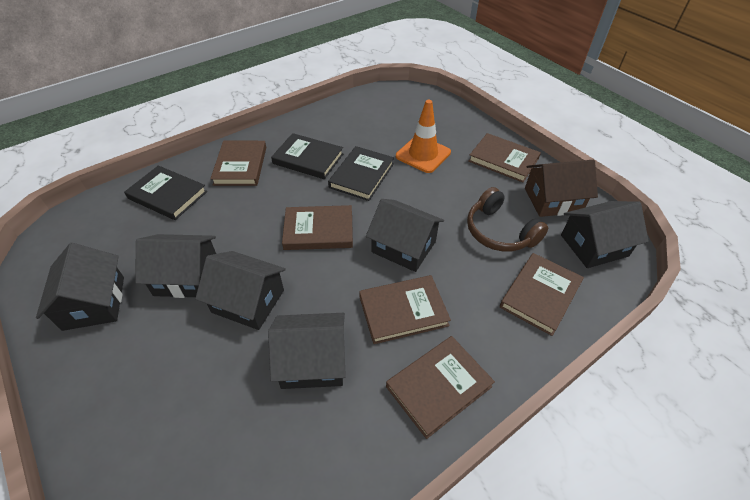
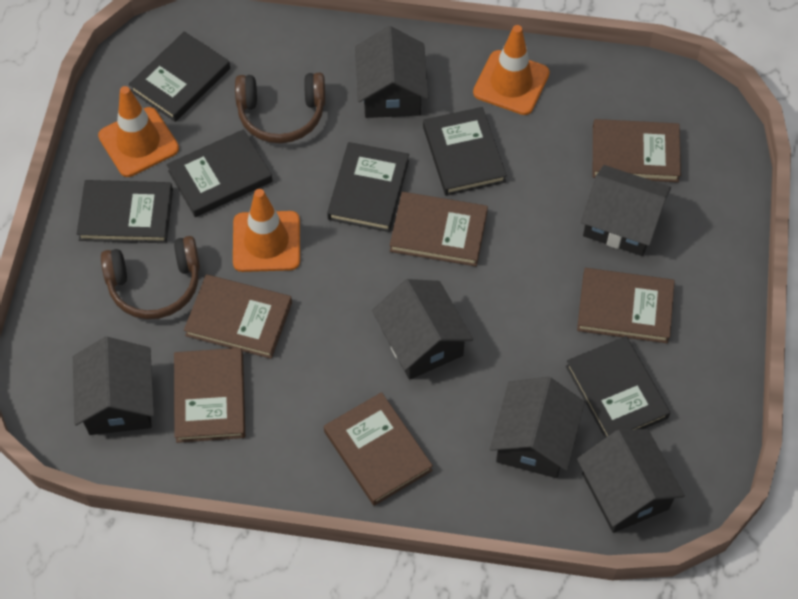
black book: 3 -> 6
brown headphones: 1 -> 2
brown house: 1 -> 0
orange traffic cone: 1 -> 3

